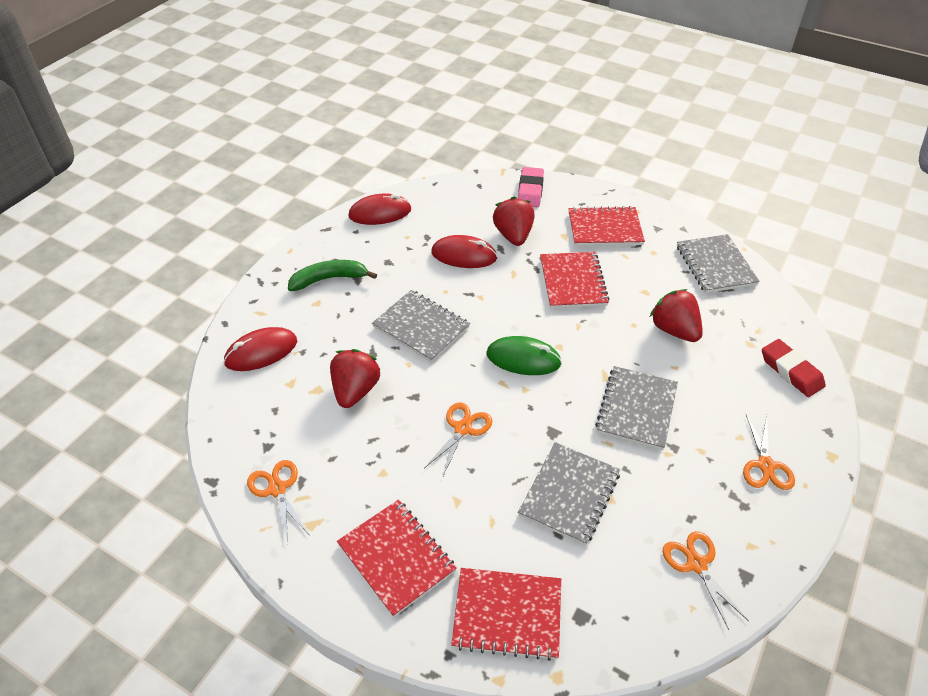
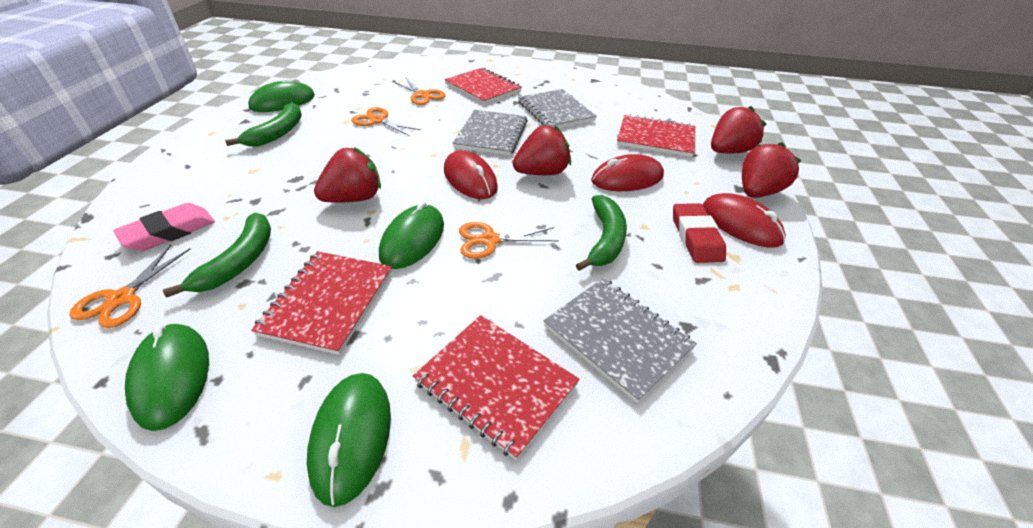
green banana: 1 -> 3
green mouse: 1 -> 4
grey notebook: 4 -> 3
red strawberry: 3 -> 4

